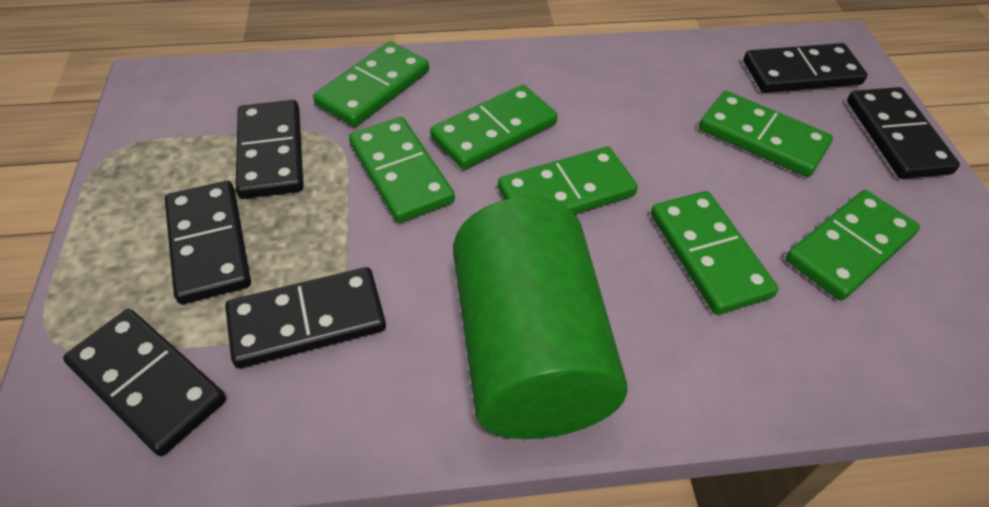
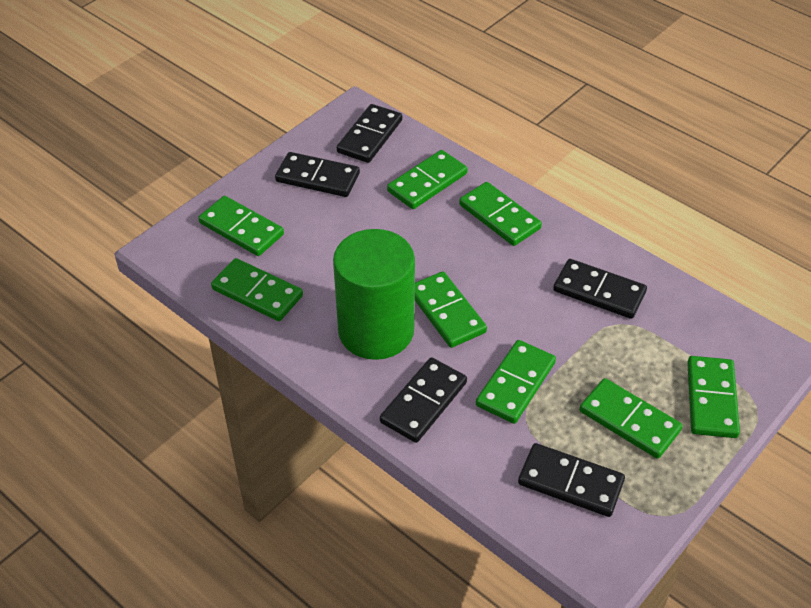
black domino: 6 -> 5
green domino: 7 -> 8

